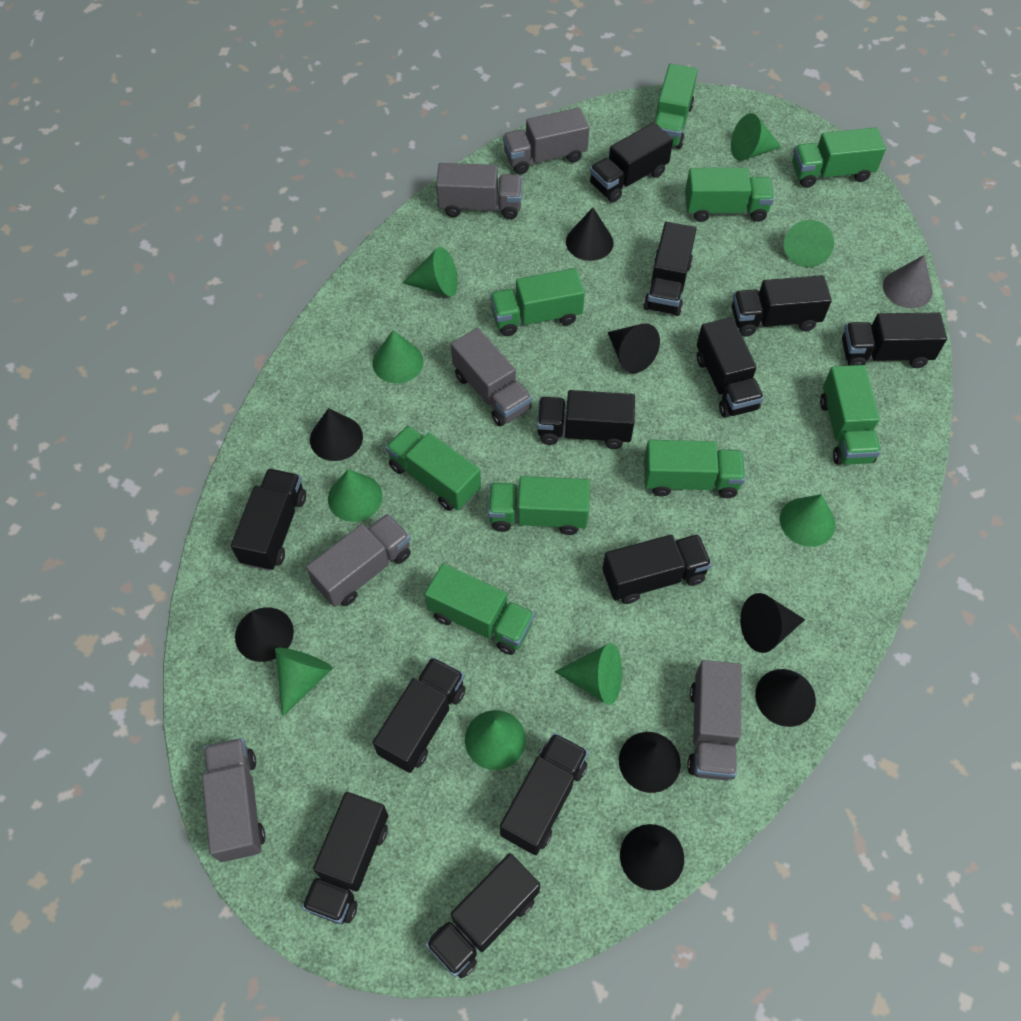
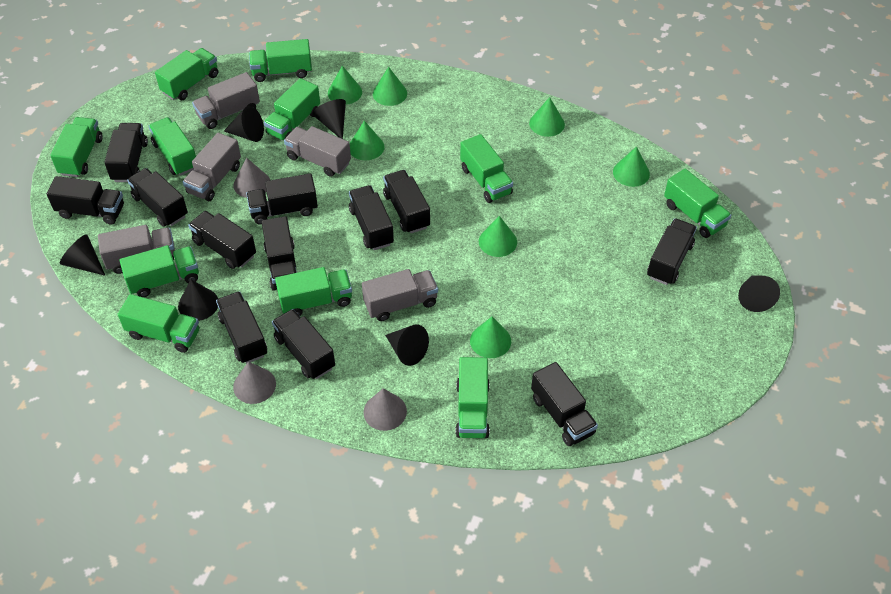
black cone: 8 -> 6
green cone: 9 -> 7
green truck: 9 -> 11
grey cone: 1 -> 3
grey truck: 6 -> 5

